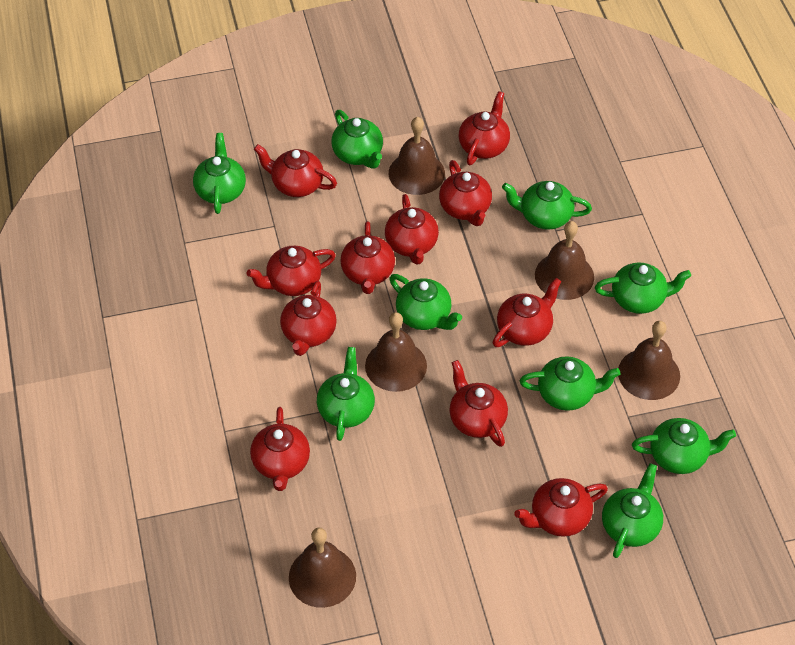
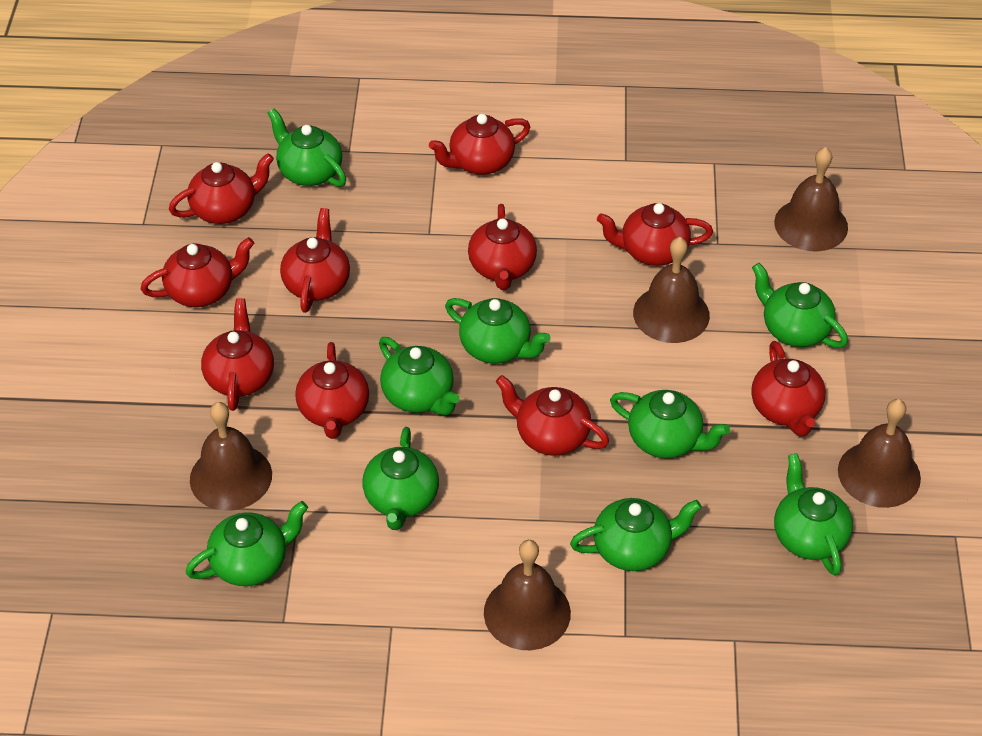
red teapot: 11 -> 10

